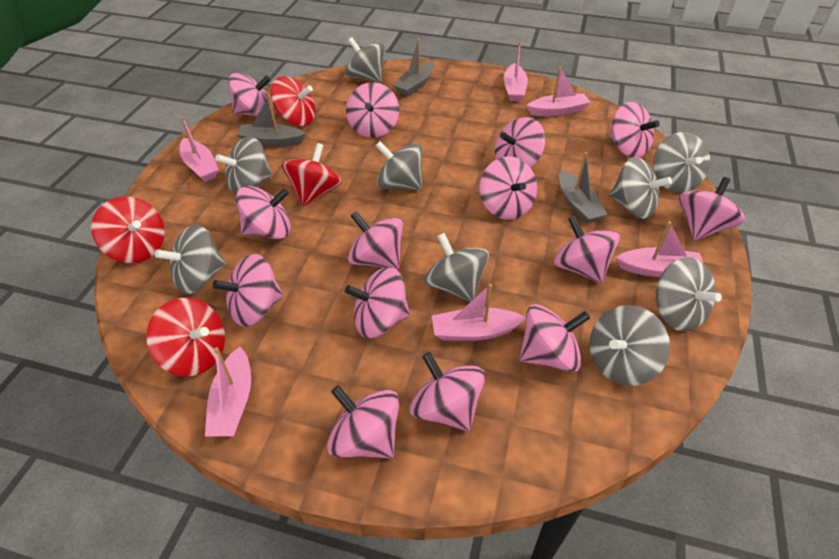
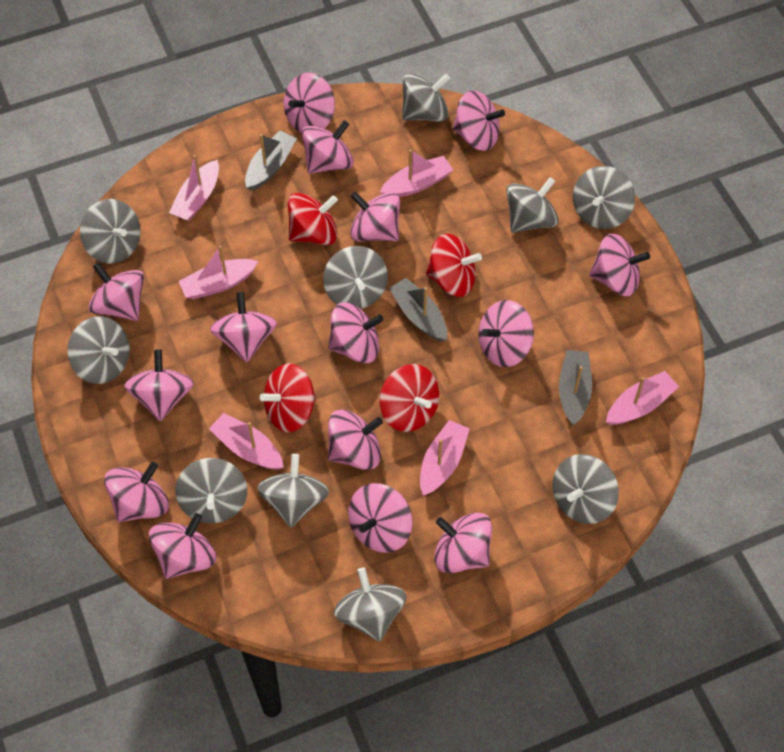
grey spinning top: 9 -> 10
pink spinning top: 14 -> 15

